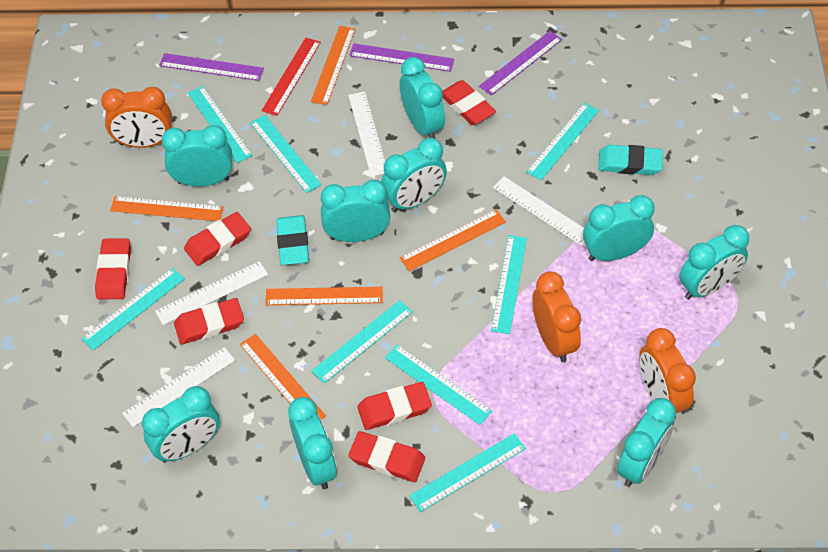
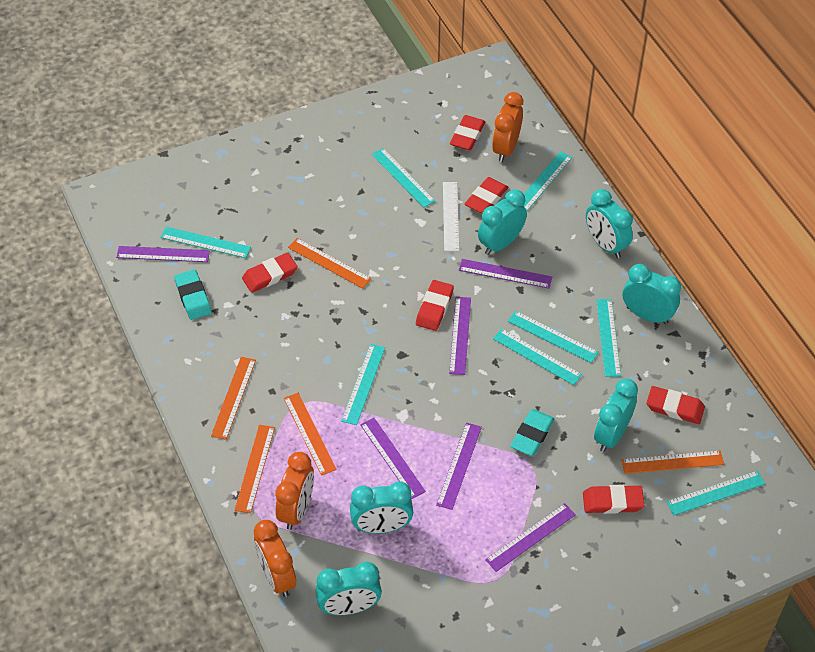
purple ruler: 3 -> 6
red ruler: 1 -> 0
turquoise clock: 9 -> 6
white ruler: 4 -> 1

